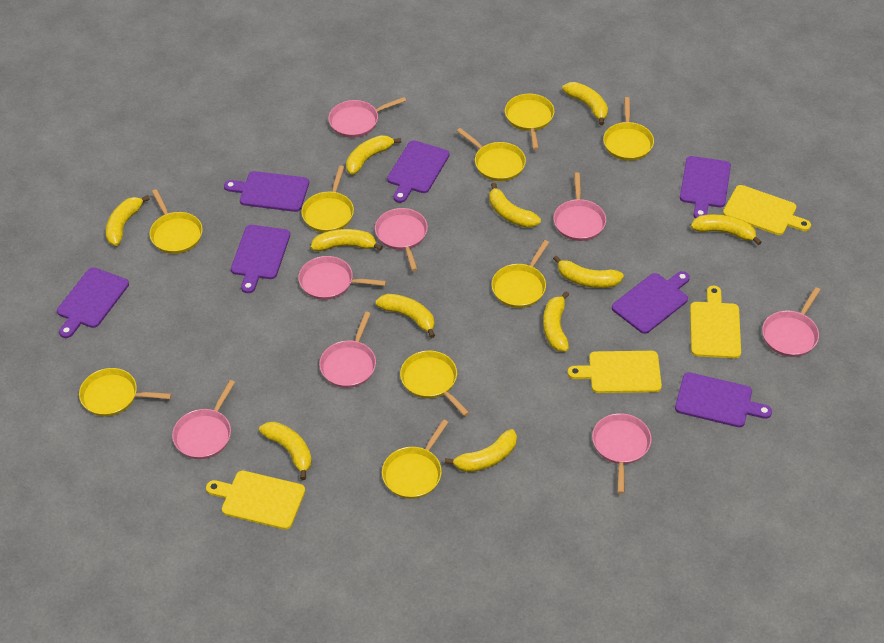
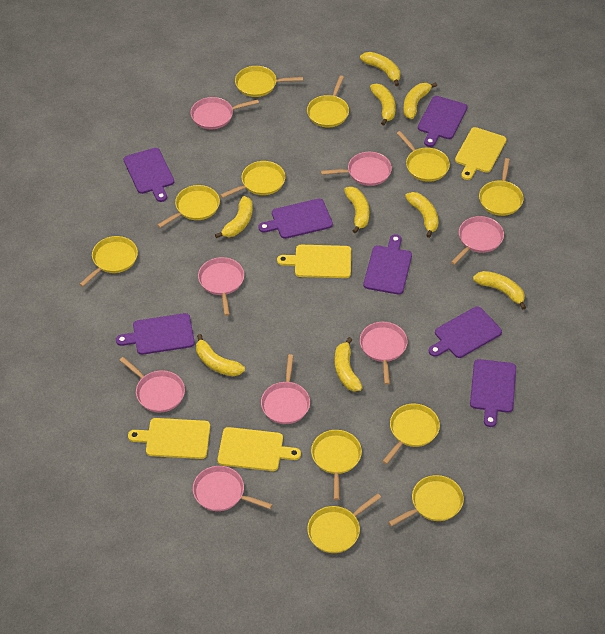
yellow banana: 11 -> 9
yellow pan: 9 -> 11

